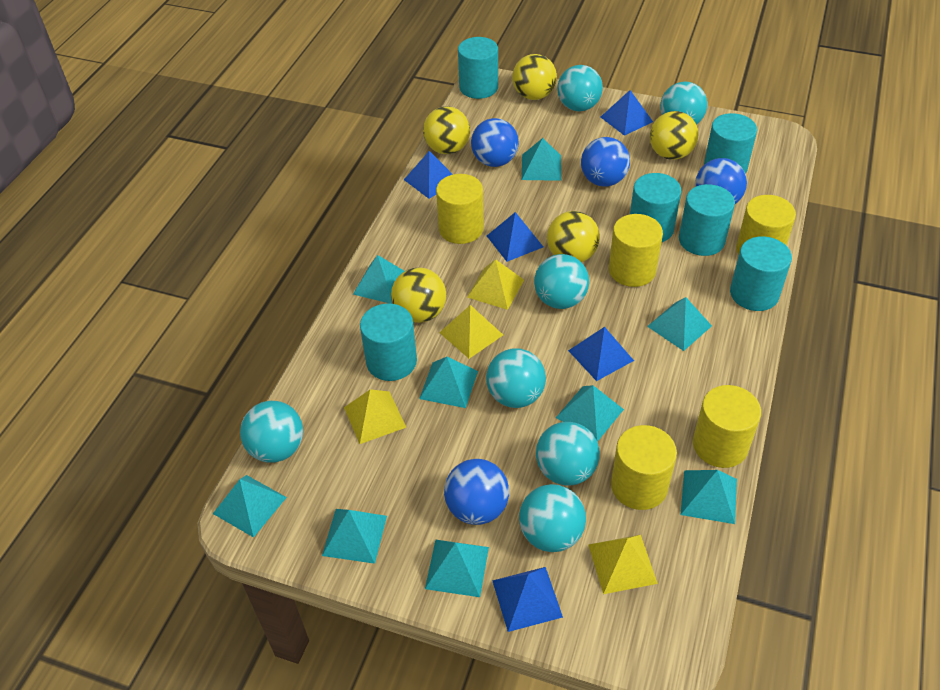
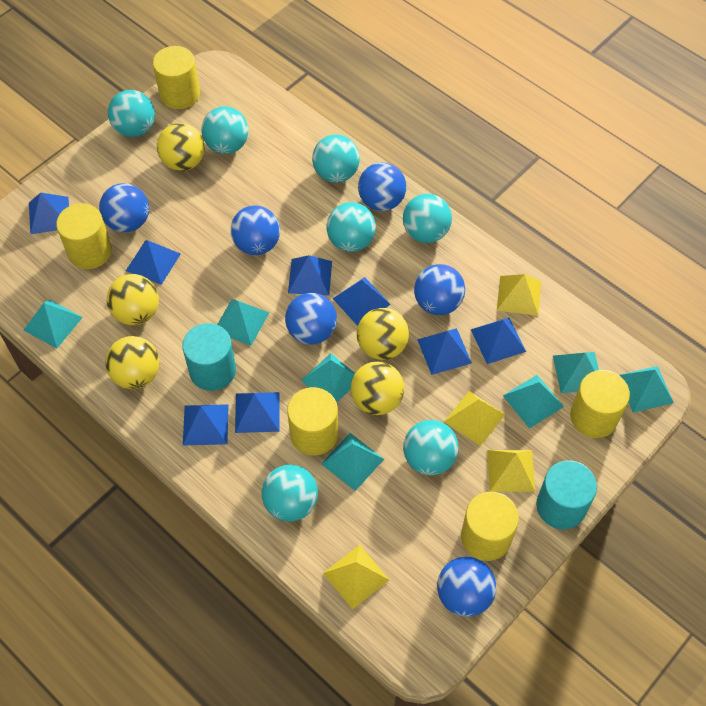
blue ball: 4 -> 6
blue pyramid: 5 -> 8
turquoise cylinder: 6 -> 2
turquoise pyramid: 9 -> 7

